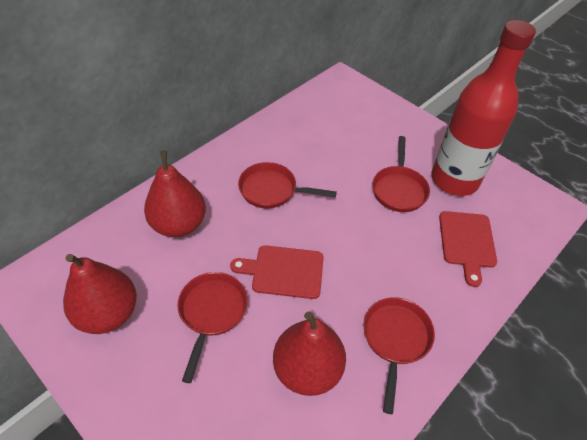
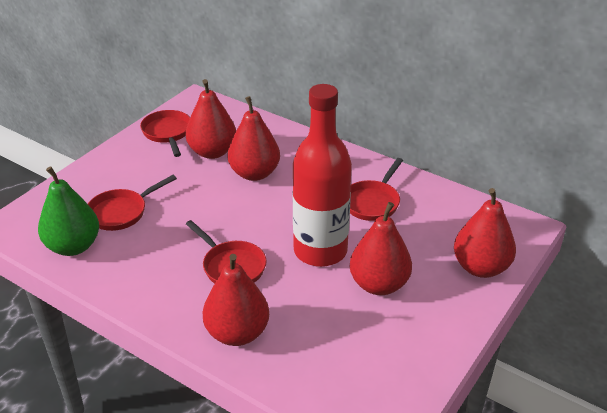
green pear: 0 -> 1
red cutting board: 2 -> 0
red pear: 3 -> 5

